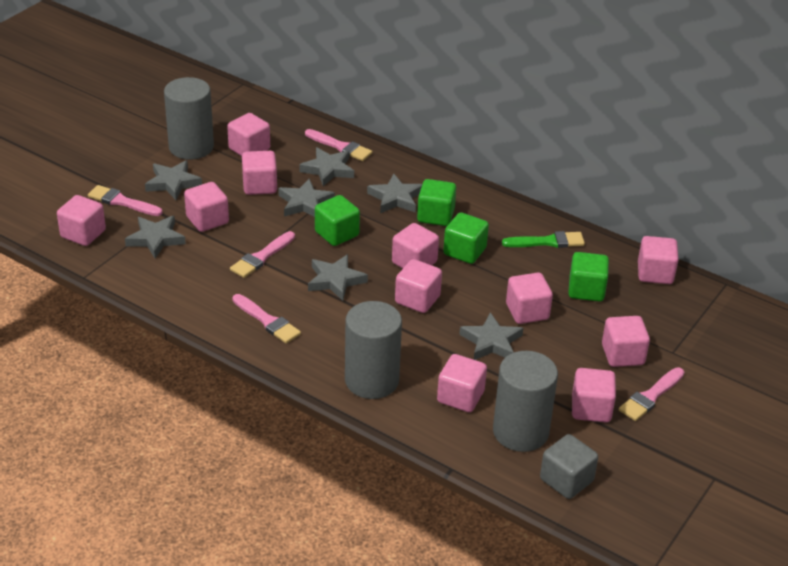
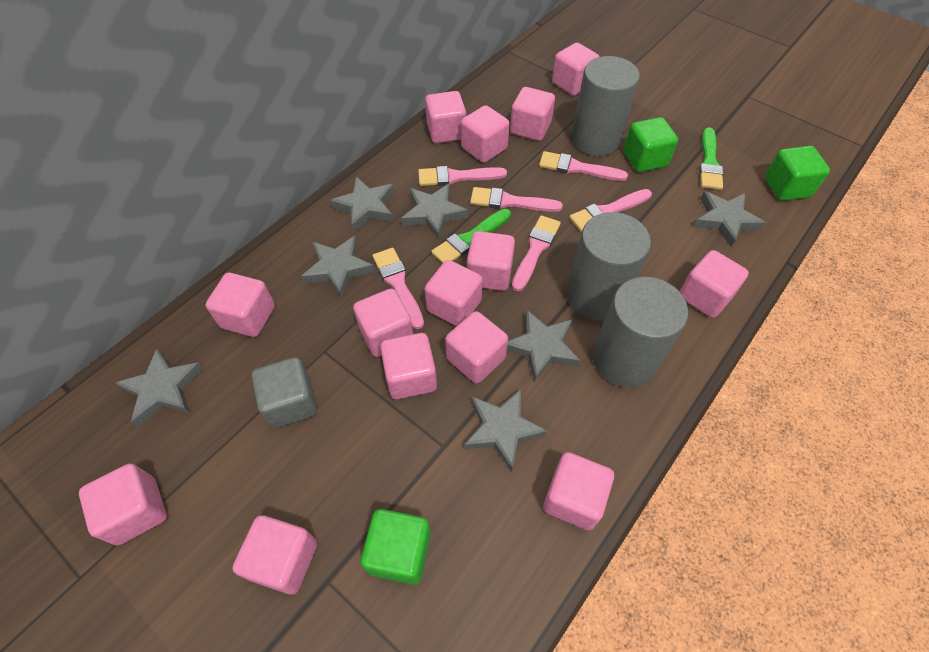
green brush: 1 -> 2
green cube: 4 -> 3
pink brush: 5 -> 6
pink cube: 11 -> 14

